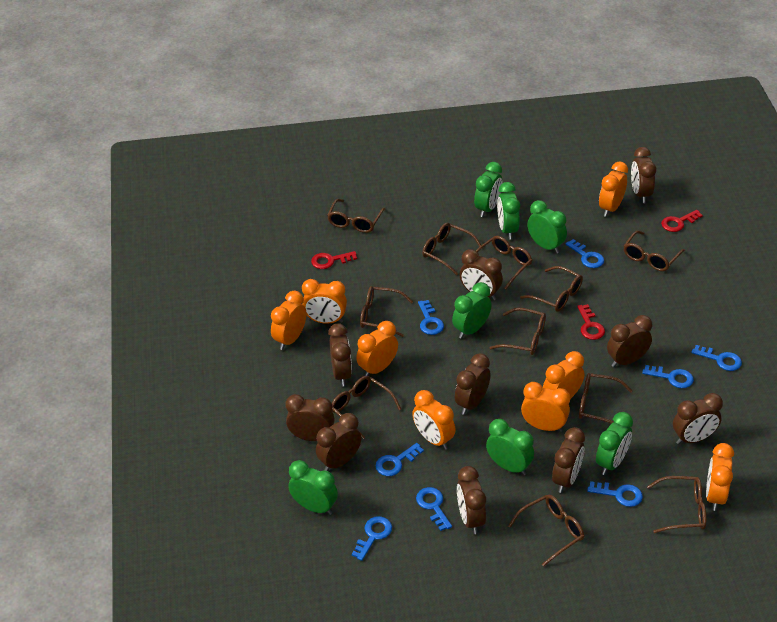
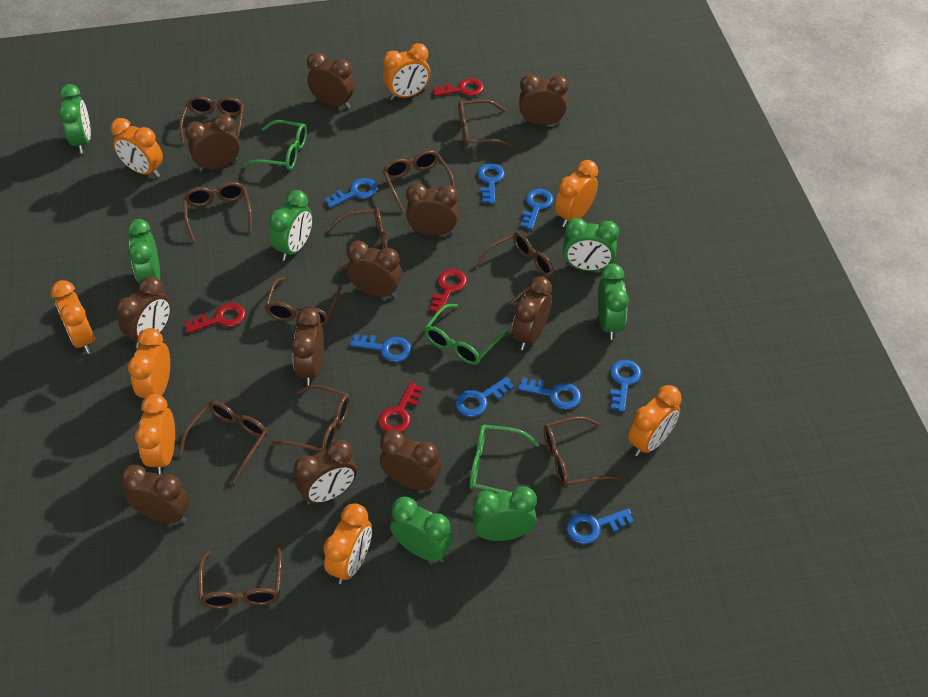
brown clock: 10 -> 11
green glasses: 0 -> 3
red key: 3 -> 4

